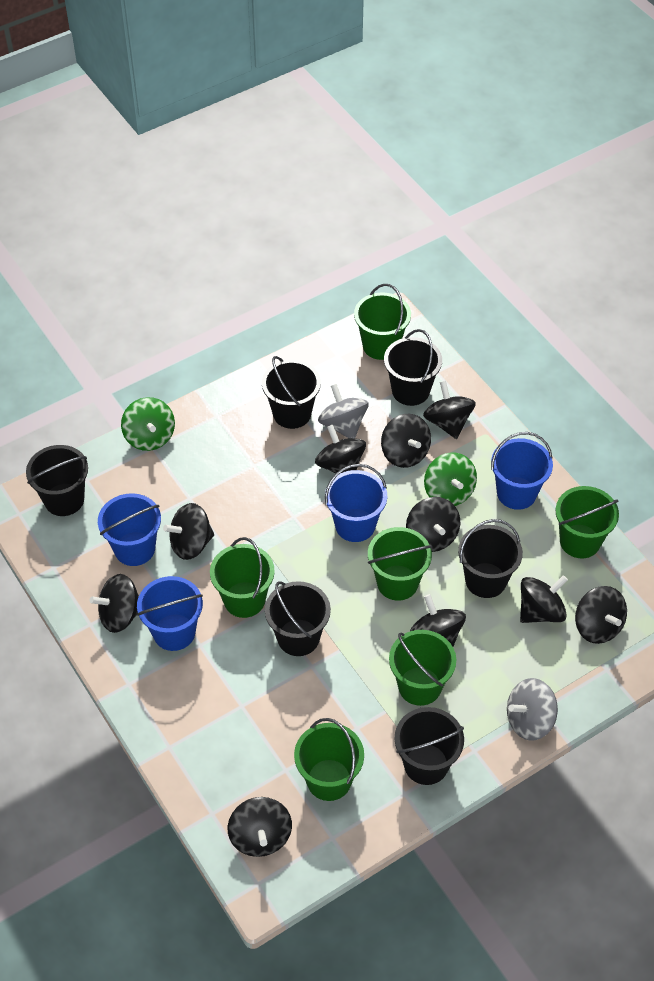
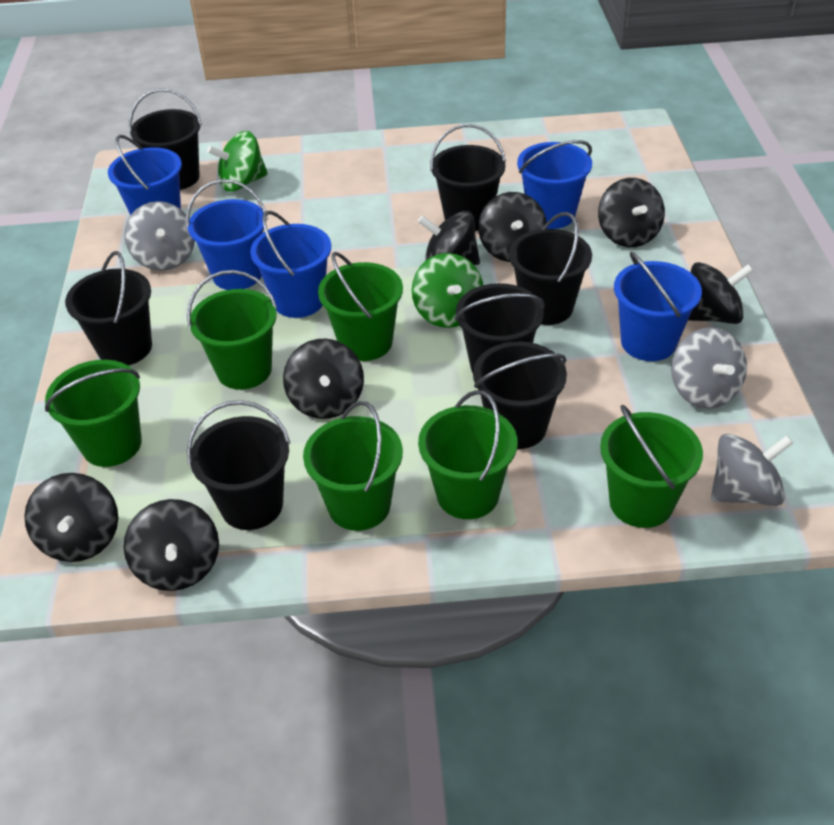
black bucket: 6 -> 7
black spinning top: 10 -> 7
blue bucket: 4 -> 5
grey spinning top: 2 -> 3

